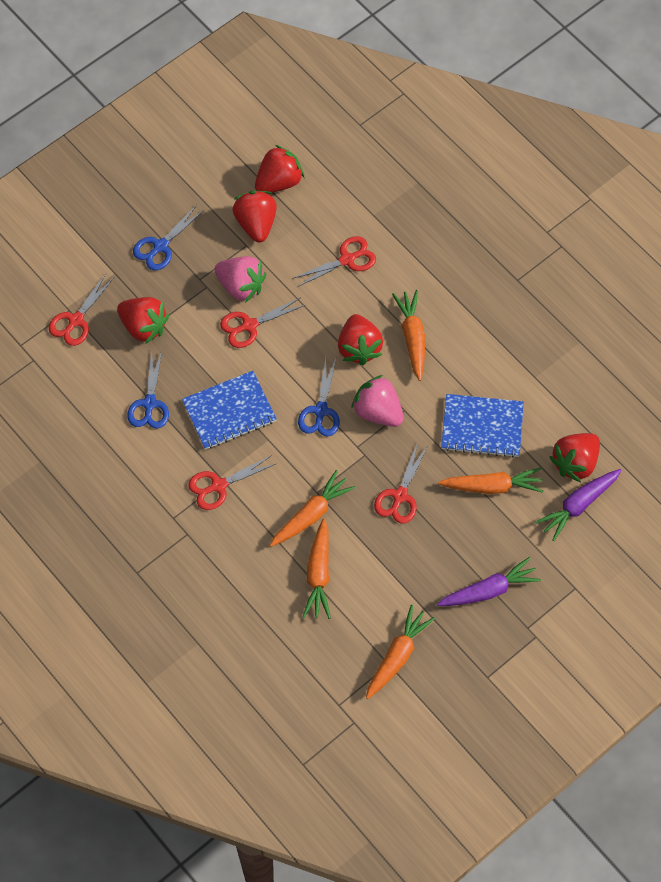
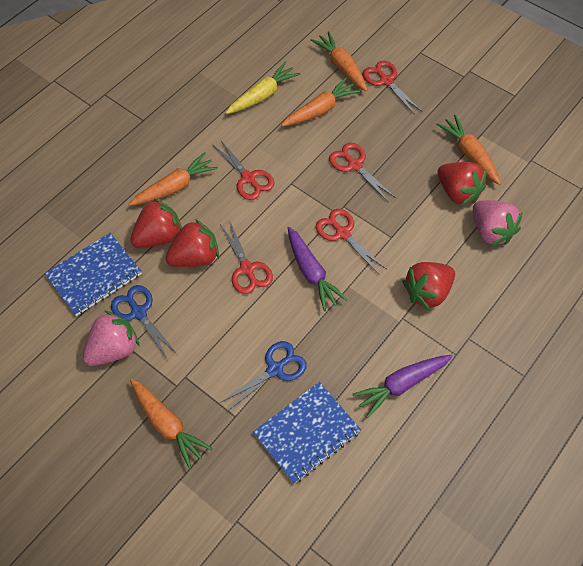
blue scissors: 3 -> 2
red strawberry: 5 -> 4
yellow carrot: 0 -> 1

